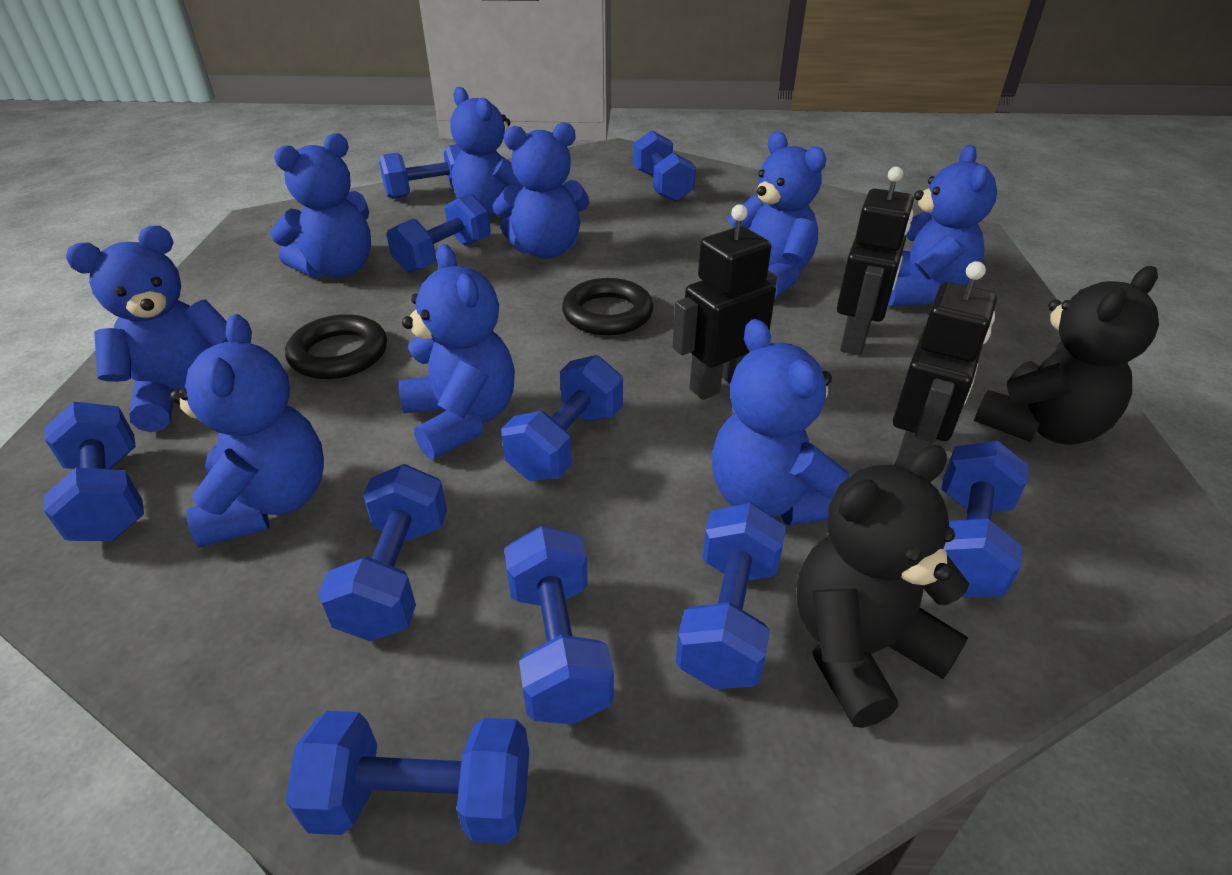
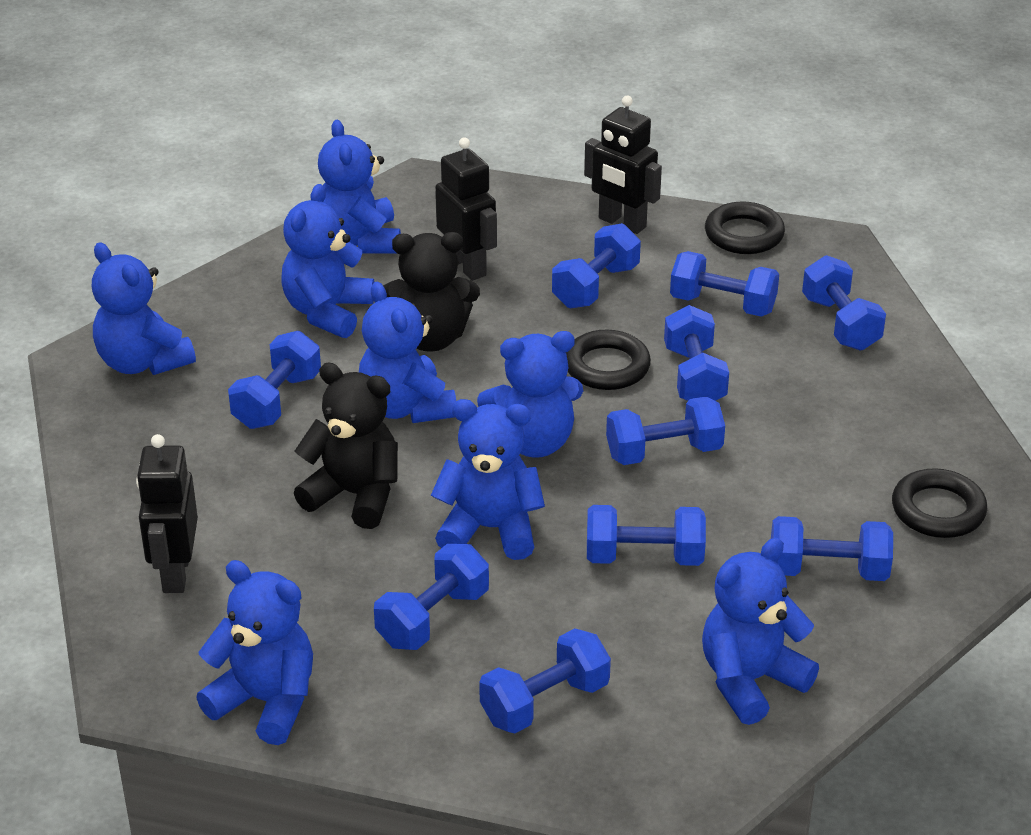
black ring: 2 -> 3
blue teddy bear: 9 -> 8

